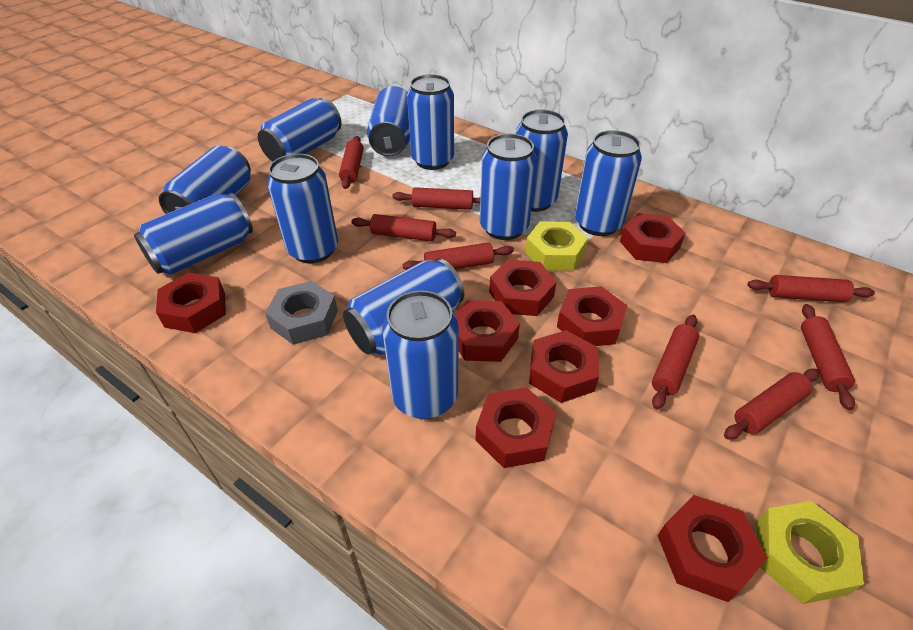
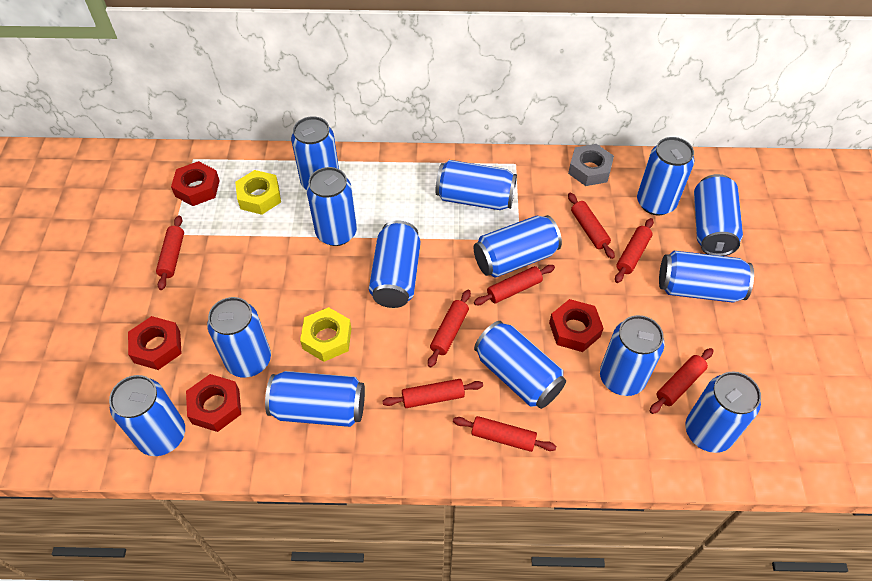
blue can: 11 -> 14
red nut: 8 -> 4

